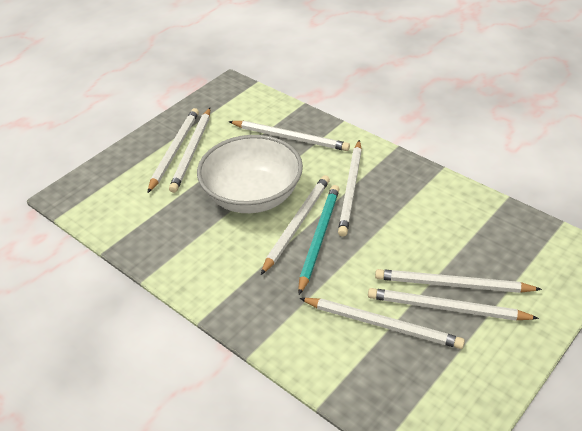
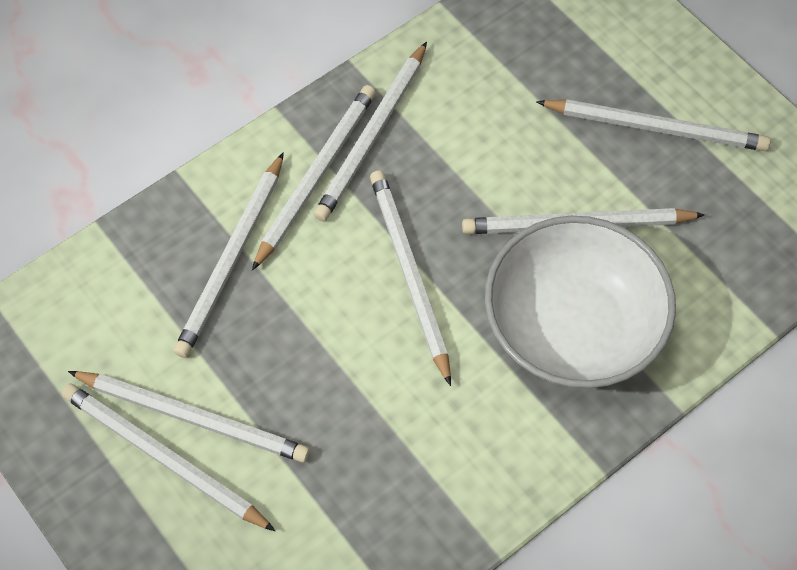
turquoise pencil: 1 -> 0

